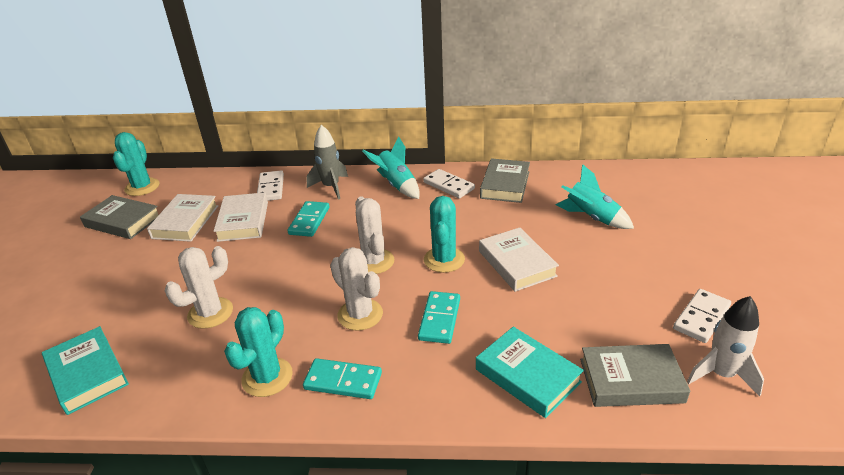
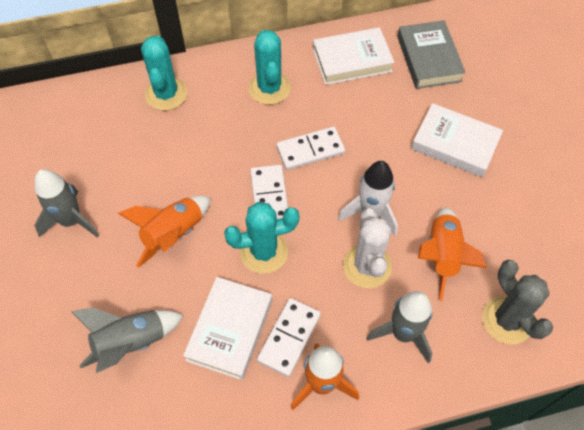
grey book: 3 -> 1
grey cactus: 0 -> 1
grey rocket: 1 -> 3
orange rocket: 0 -> 3
turquoise book: 2 -> 0
turquoise domino: 3 -> 0
turquoise rocket: 2 -> 0
white cactus: 3 -> 1

